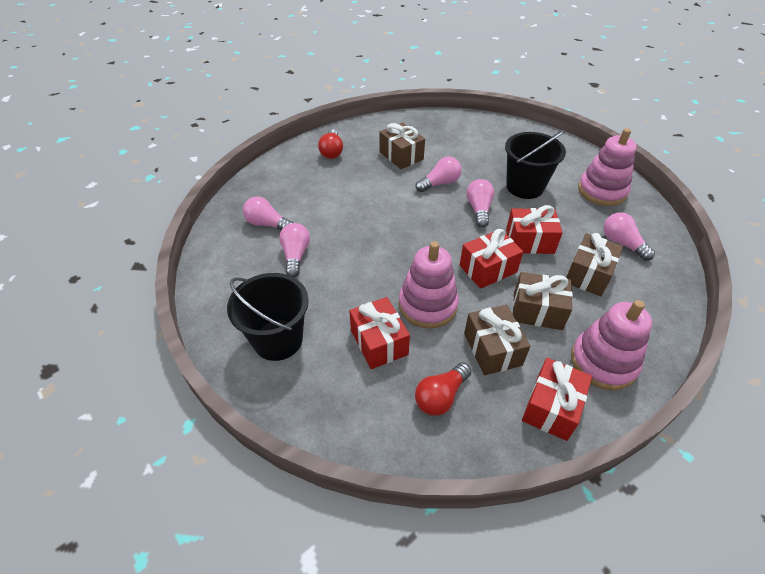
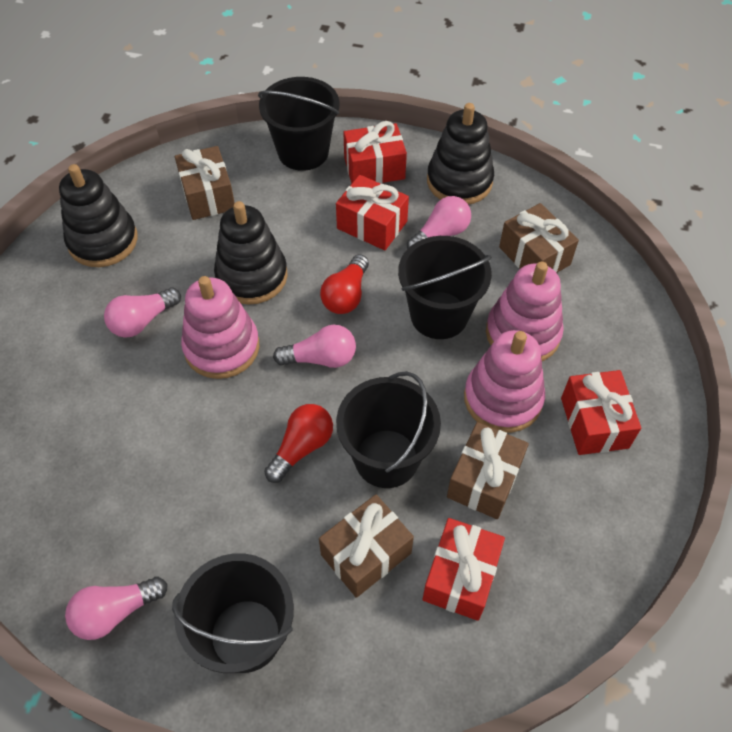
black bucket: 2 -> 4
black stacking toy: 0 -> 3
pink light bulb: 5 -> 4

